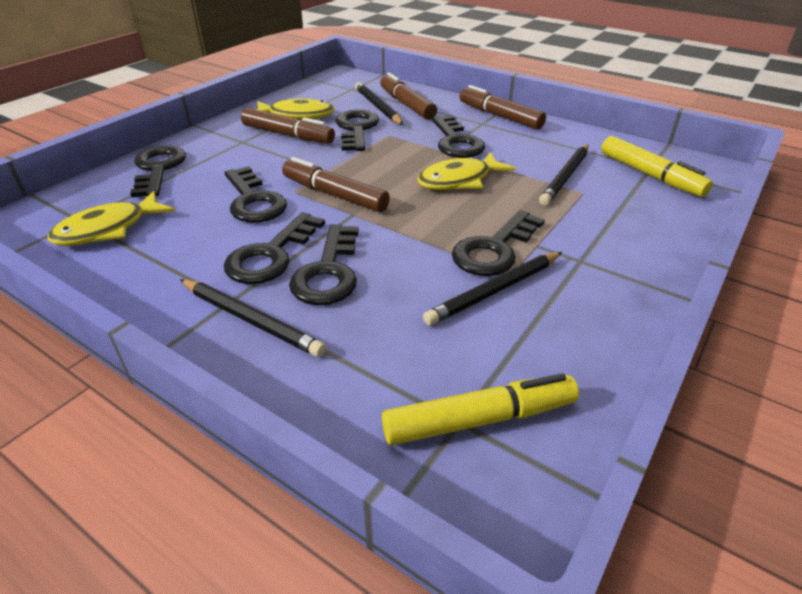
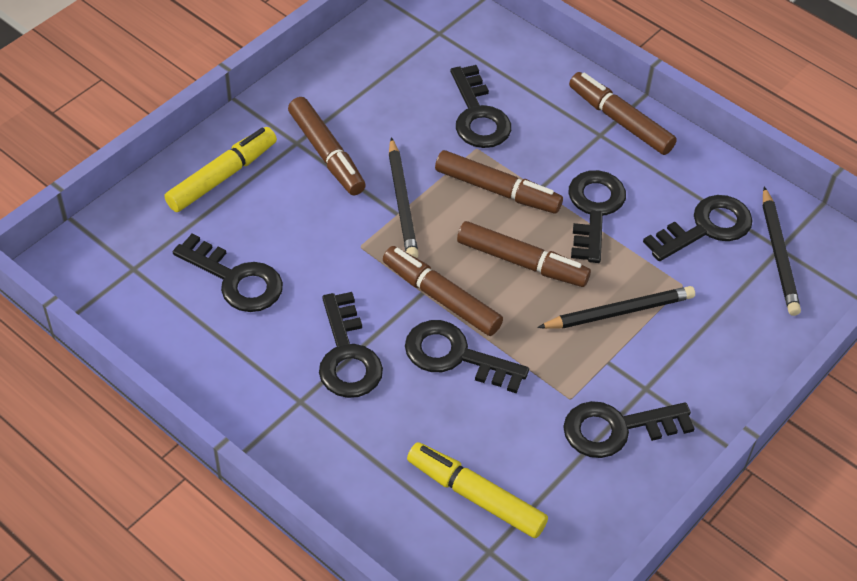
black pencil: 4 -> 3
brown marker: 4 -> 5
yellow fish: 3 -> 0

